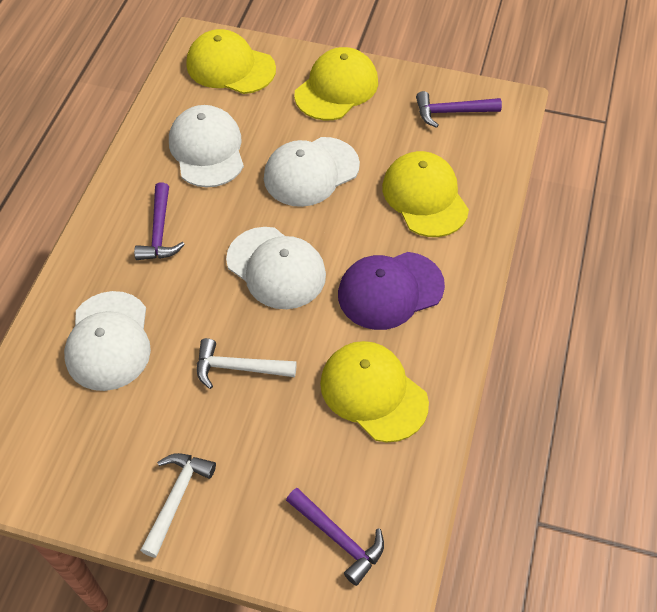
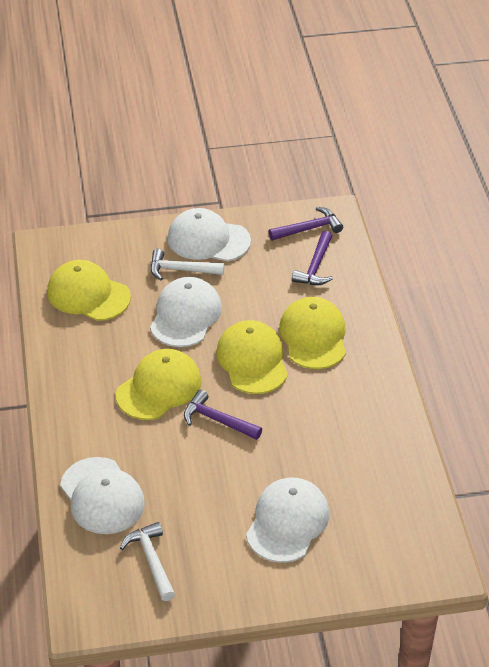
purple cap: 1 -> 0

